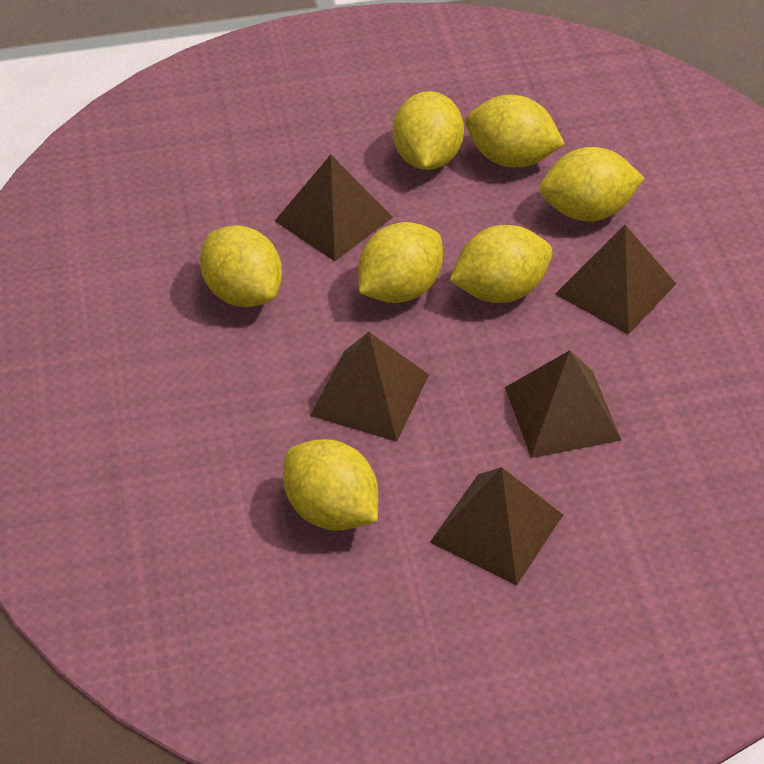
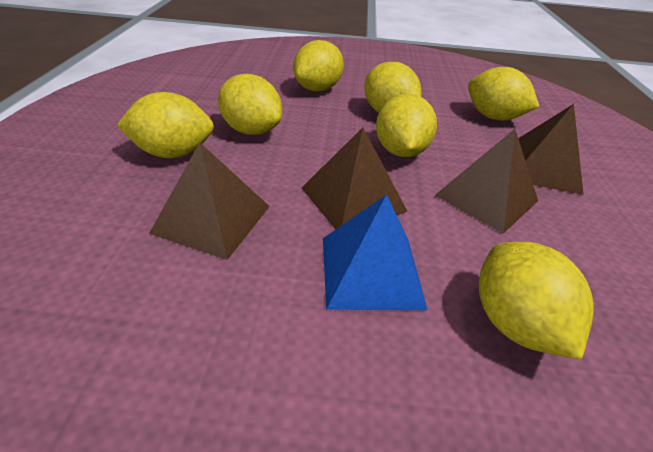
blue pyramid: 0 -> 1
brown pyramid: 5 -> 4

